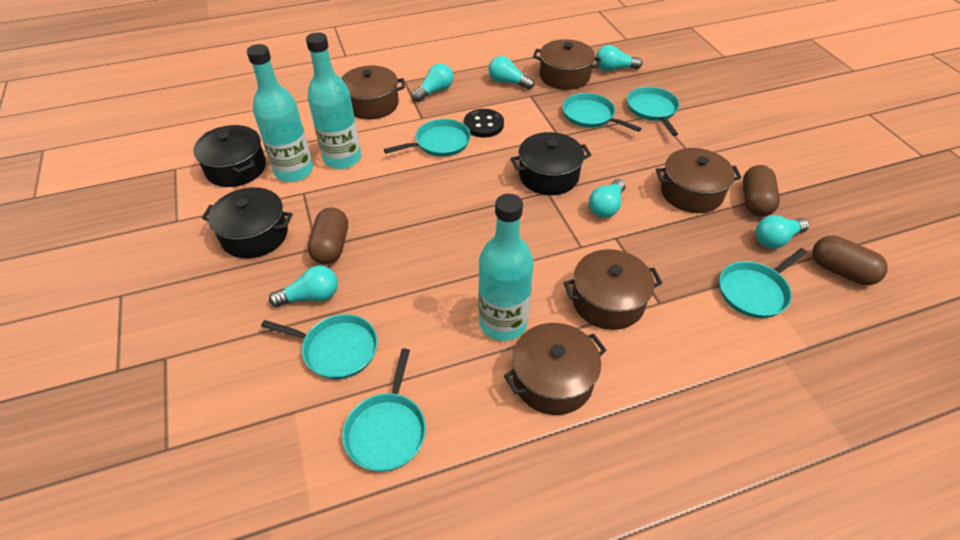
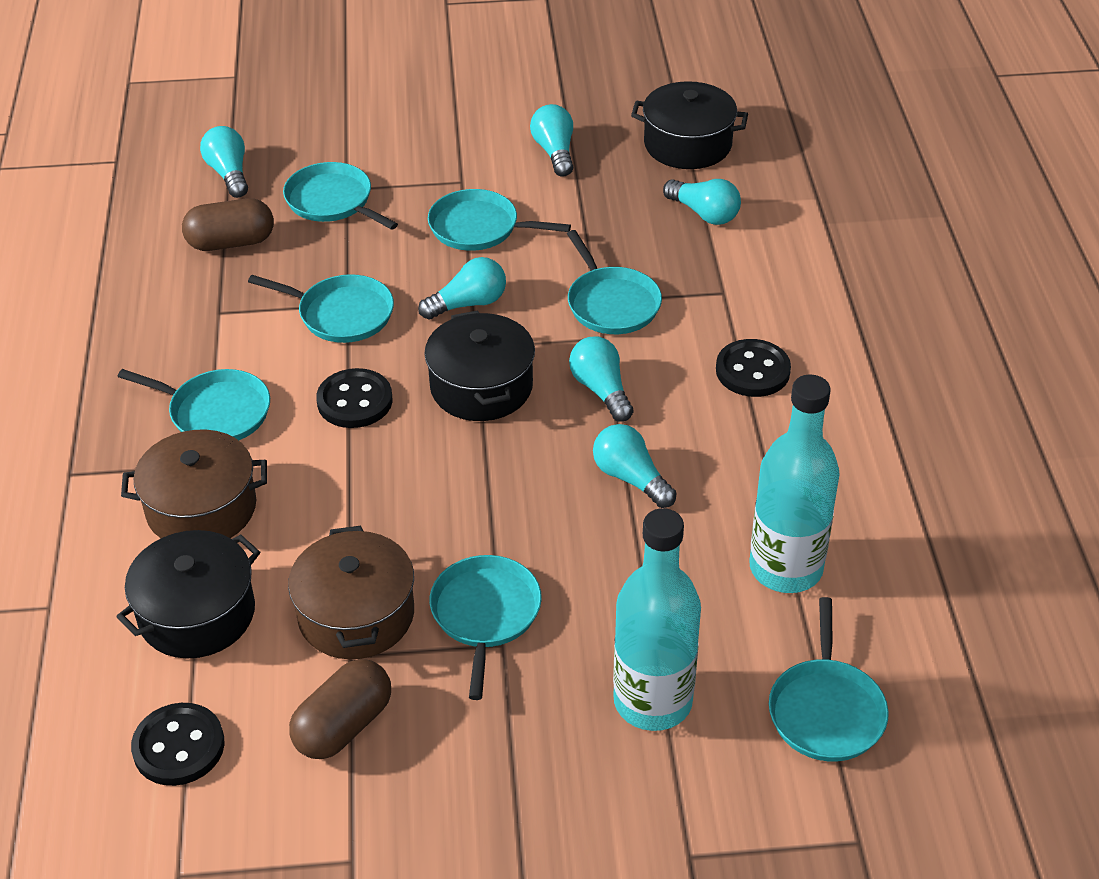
black button: 1 -> 3
brown capsule: 3 -> 2
brown pot: 5 -> 2
turquoise bottle: 3 -> 2
turquoise pan: 6 -> 7

